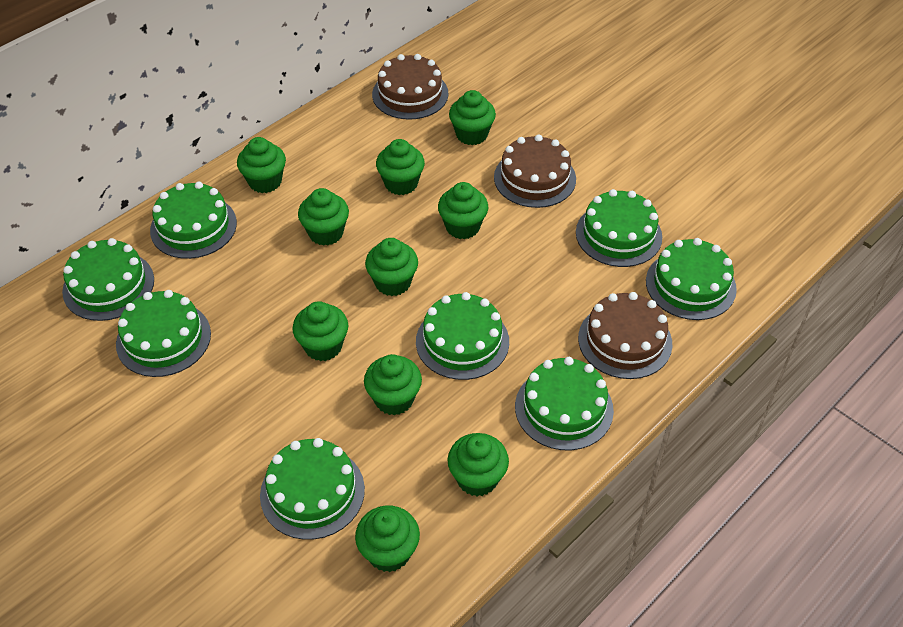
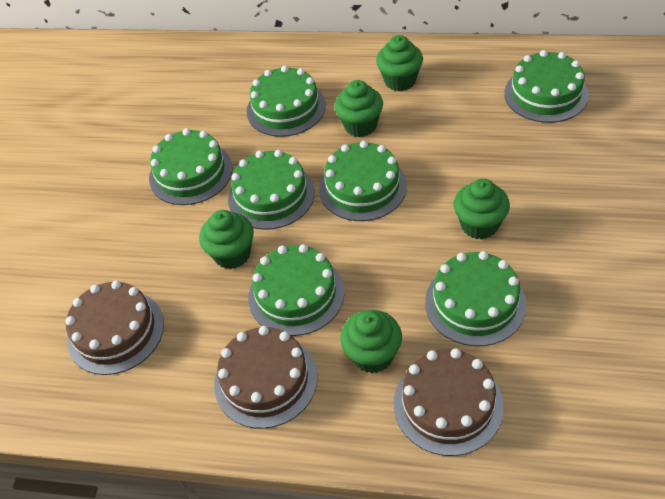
green cake: 8 -> 7
green cupcake: 10 -> 5

